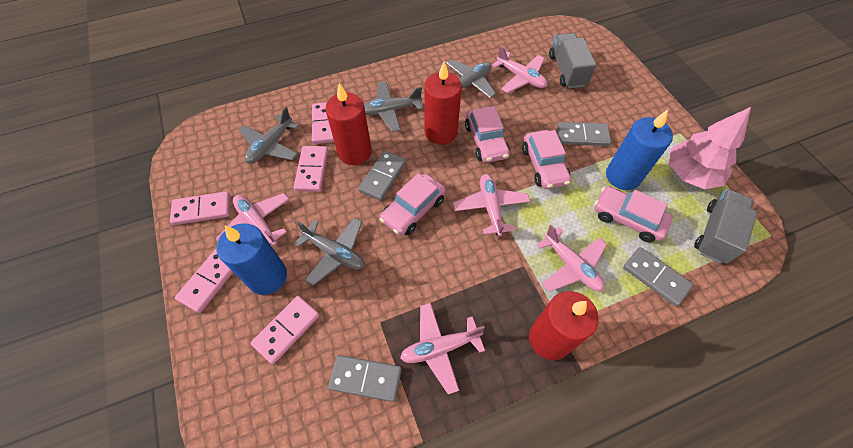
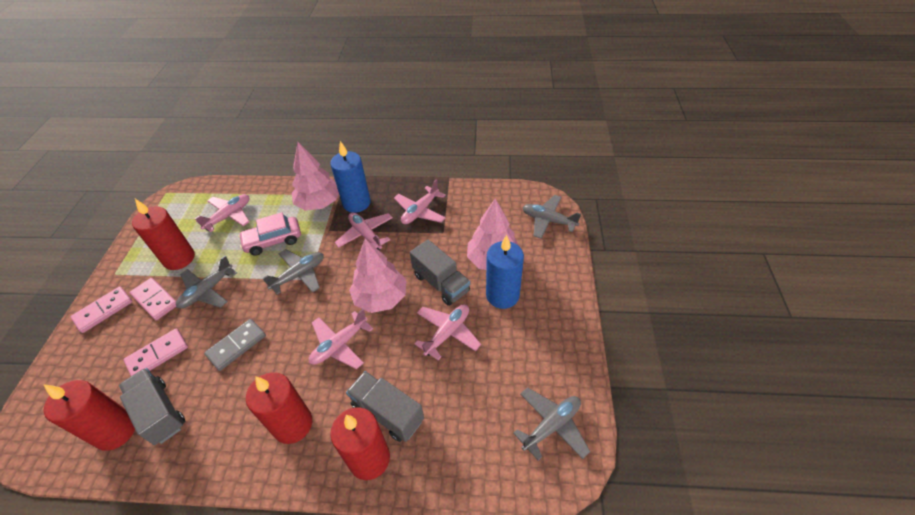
grey domino: 4 -> 1
grey truck: 2 -> 3
pink car: 4 -> 1
pink domino: 5 -> 3
pink tree: 1 -> 3
red candle: 3 -> 4

